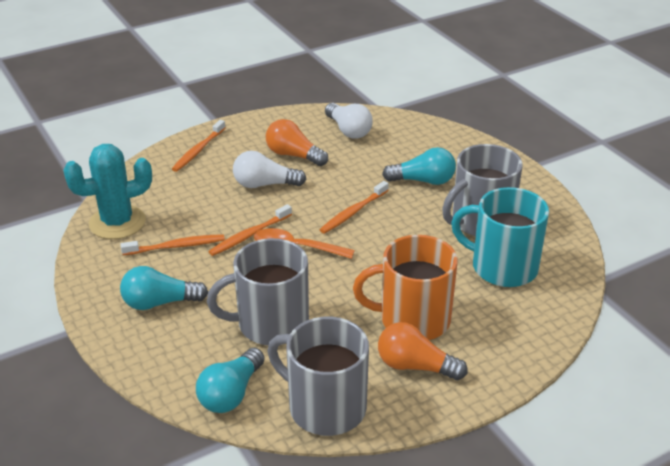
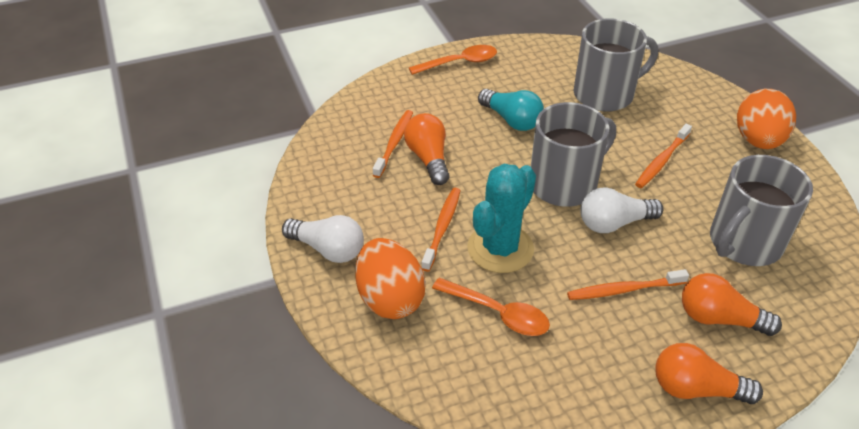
orange egg: 0 -> 2
orange light bulb: 2 -> 3
orange mug: 1 -> 0
orange spoon: 1 -> 2
turquoise light bulb: 3 -> 1
turquoise mug: 1 -> 0

